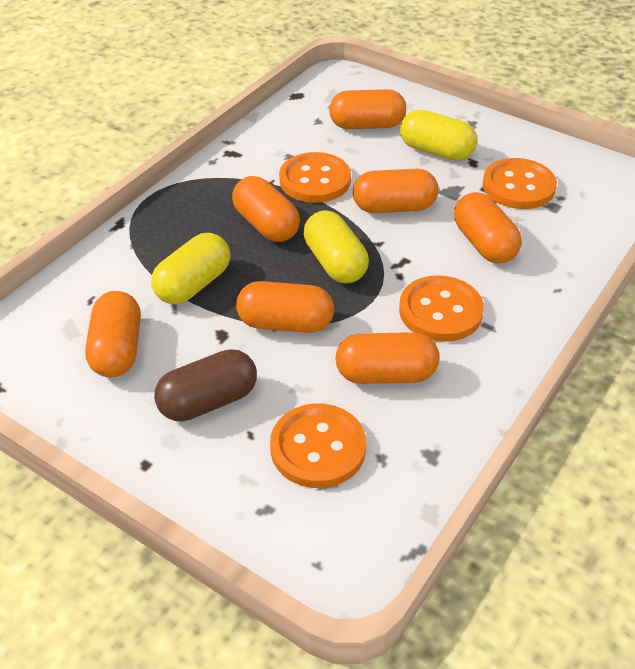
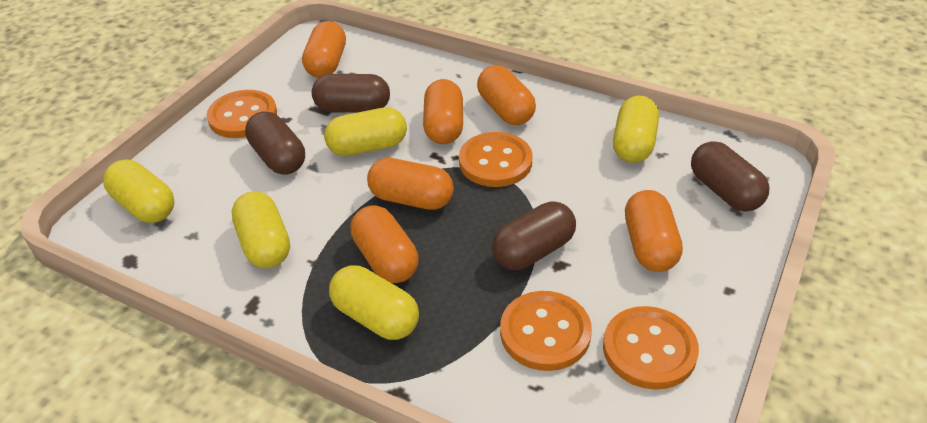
brown capsule: 1 -> 4
orange capsule: 7 -> 6
yellow capsule: 3 -> 5

